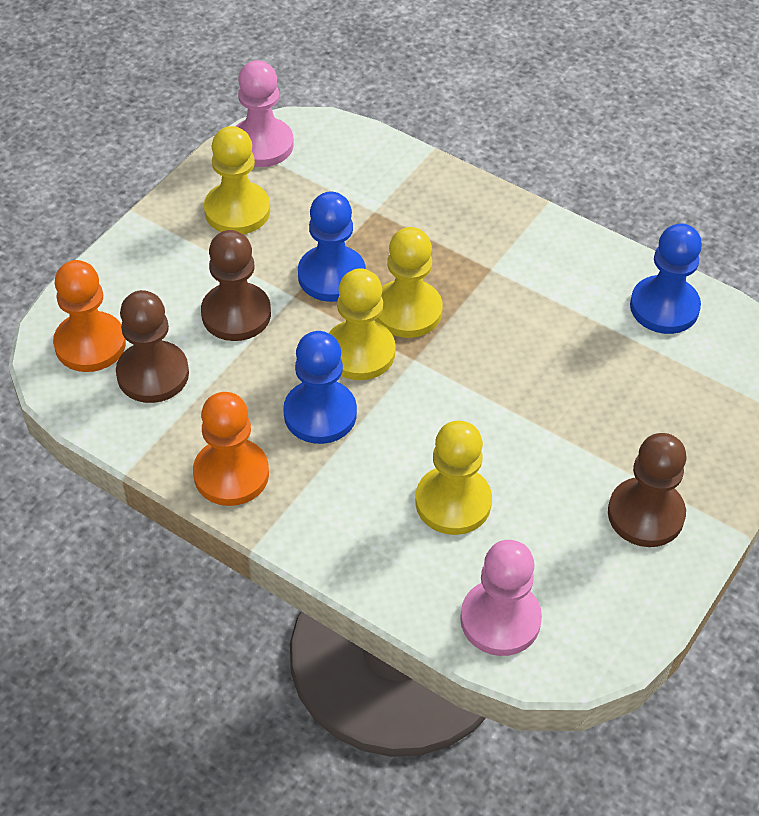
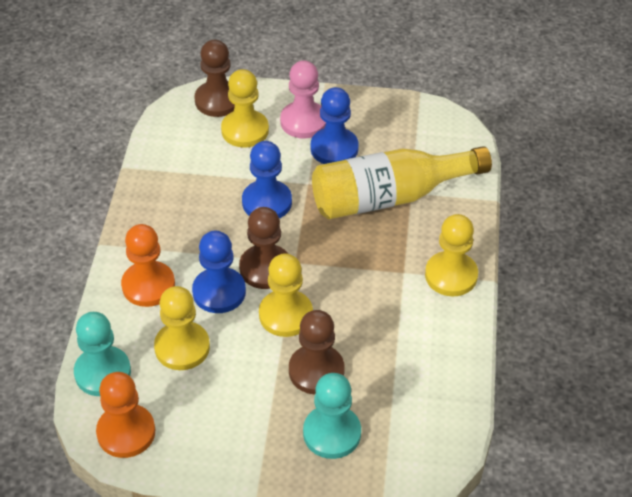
pink pawn: 2 -> 1
turquoise pawn: 0 -> 2
yellow bottle: 0 -> 1

